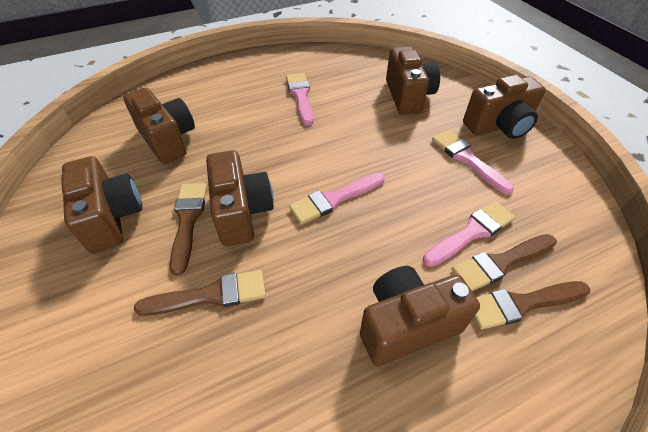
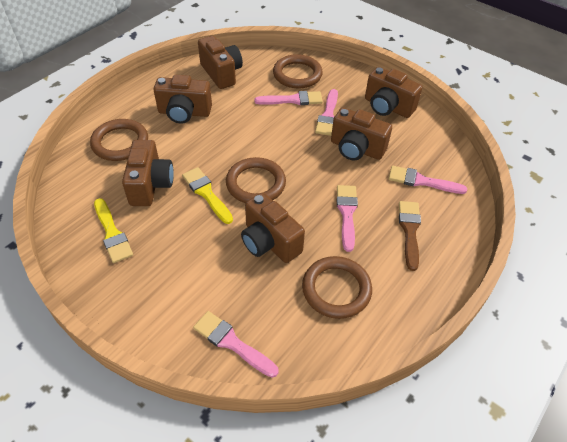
brown brush: 4 -> 1
brown ring: 0 -> 4
pink brush: 4 -> 5
yellow brush: 0 -> 2

